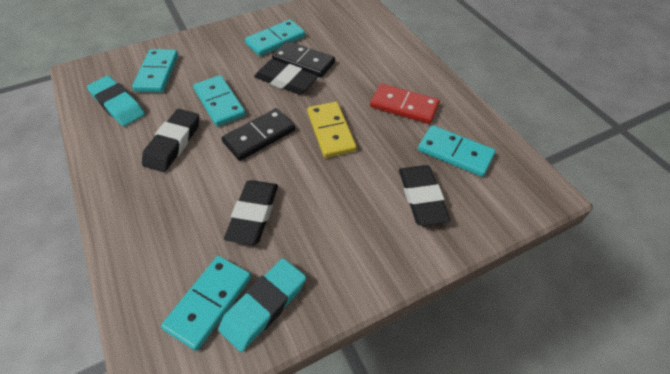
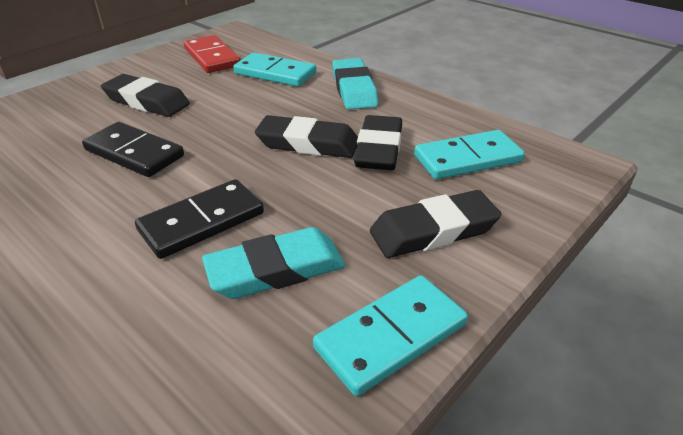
turquoise domino: 5 -> 3
yellow domino: 1 -> 0

